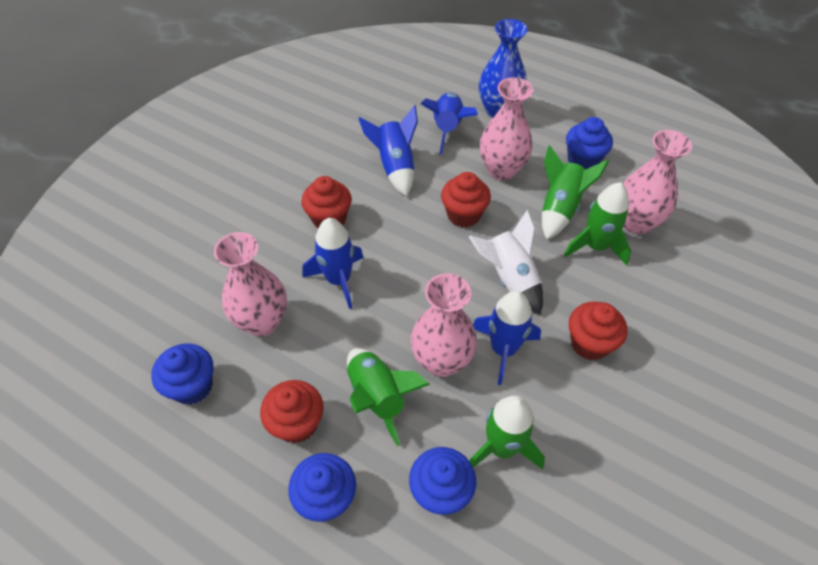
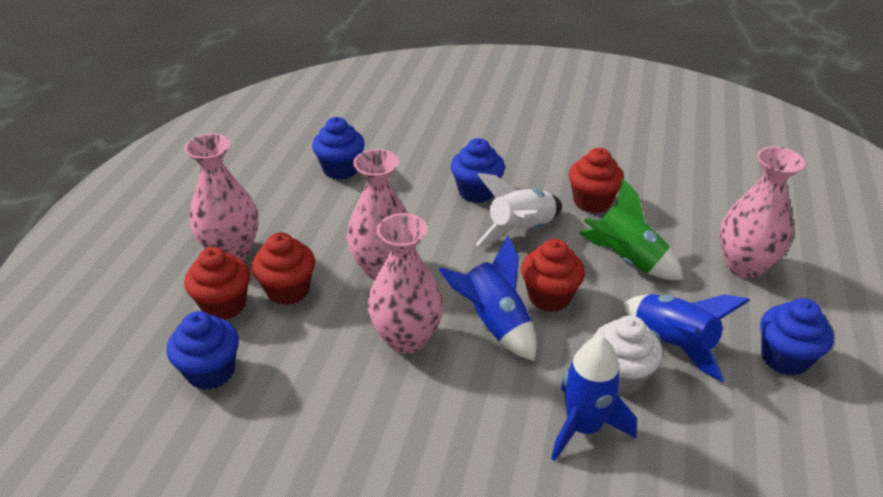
blue rocket: 4 -> 3
blue vase: 1 -> 0
green rocket: 4 -> 1
white cupcake: 0 -> 1

